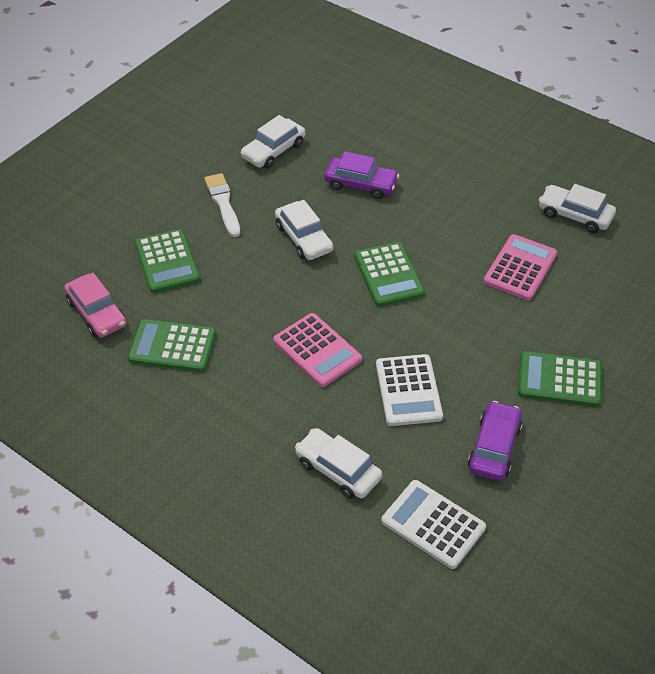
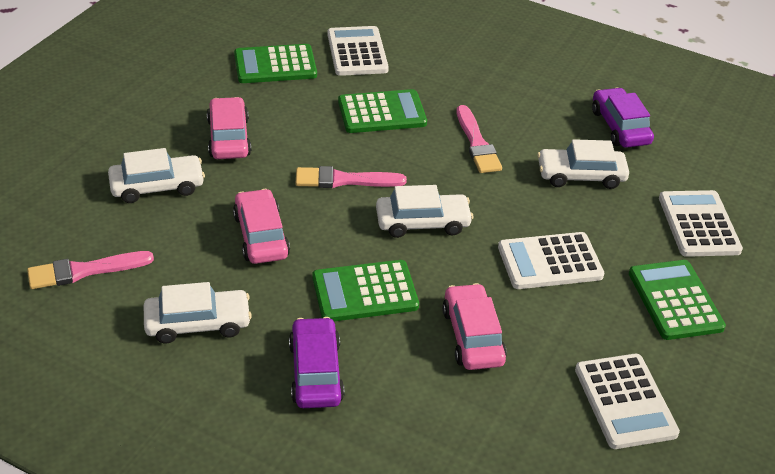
pink brush: 0 -> 3
pink calculator: 2 -> 0
pink car: 1 -> 3
white brush: 1 -> 0
white calculator: 2 -> 4

